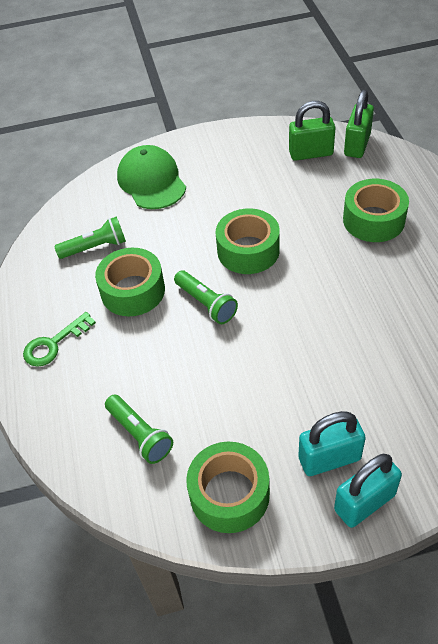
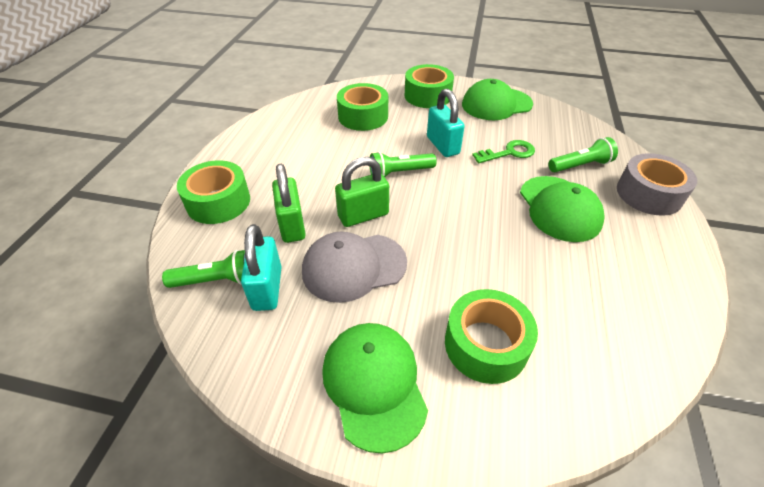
green cap: 1 -> 3
grey cap: 0 -> 1
grey tape: 0 -> 1

